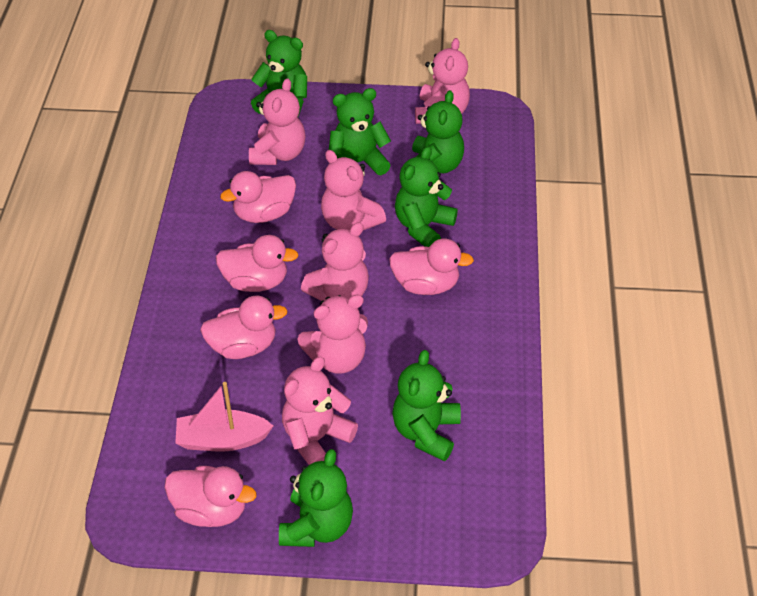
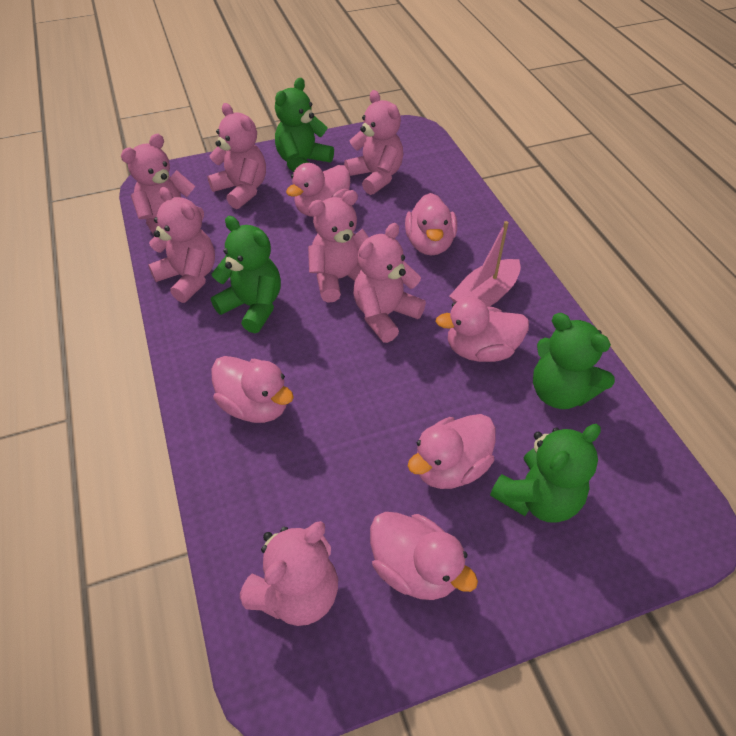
green teddy bear: 6 -> 4
pink duck: 5 -> 6
pink teddy bear: 6 -> 7

